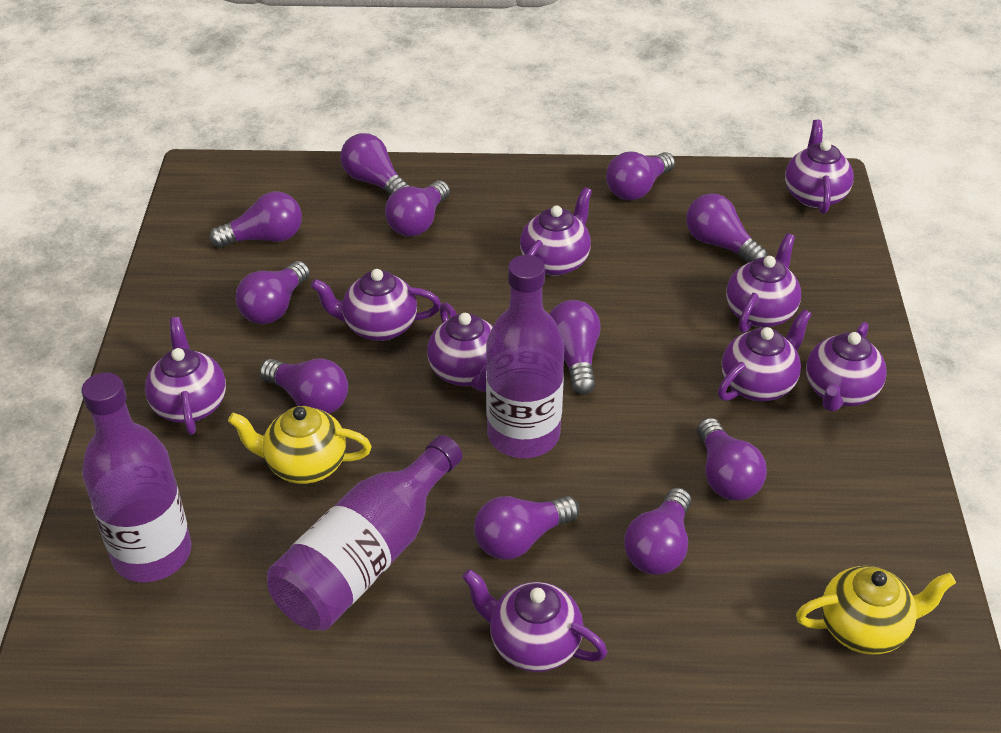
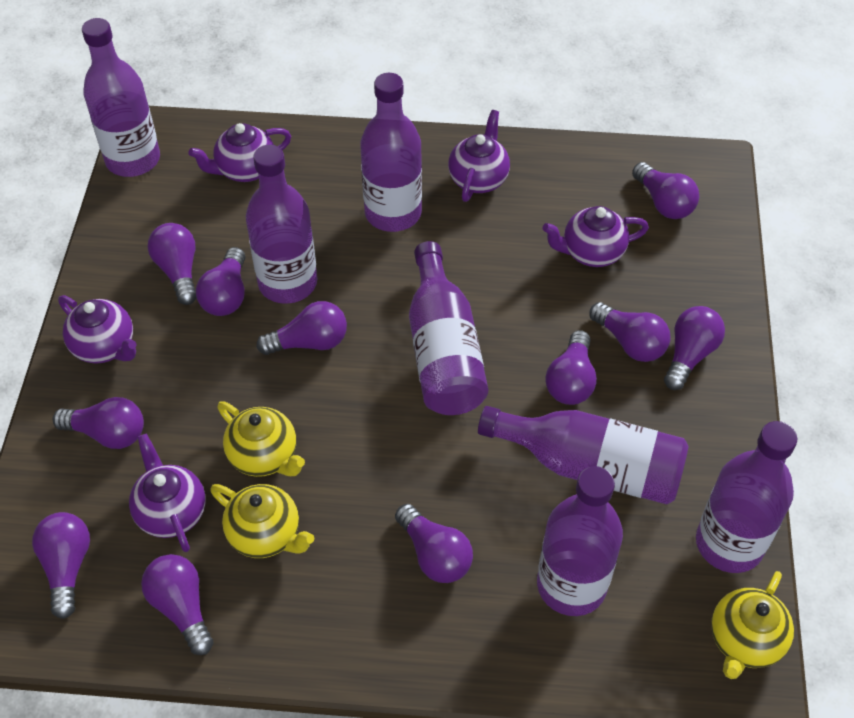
purple bottle: 3 -> 7
purple teapot: 9 -> 5
yellow teapot: 2 -> 3

